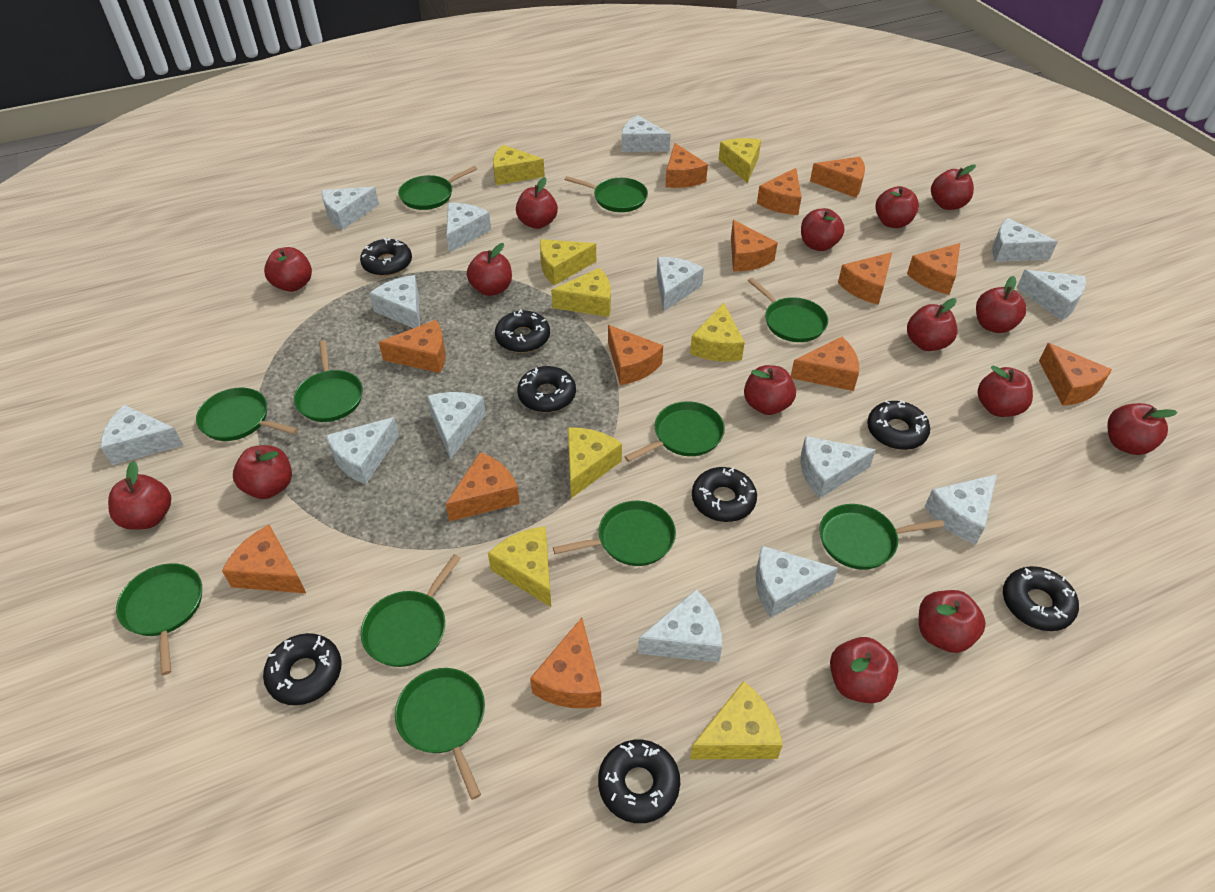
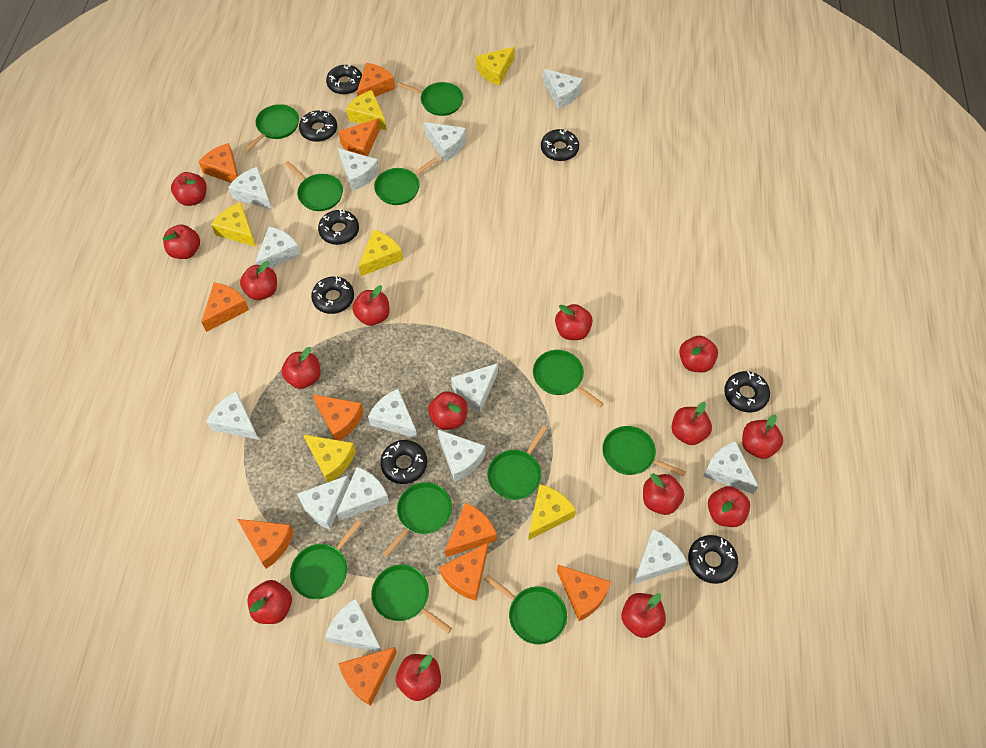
orange cheese: 13 -> 10
yellow cheese: 8 -> 6

